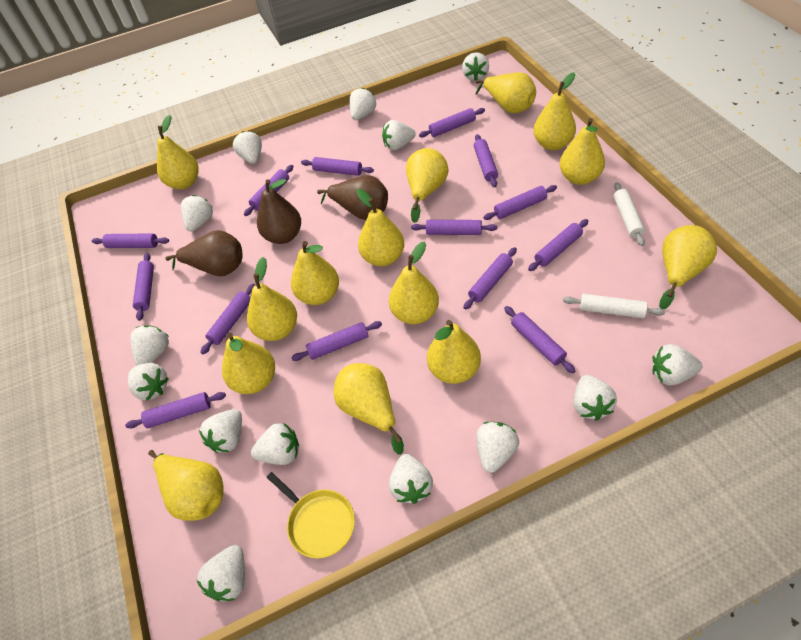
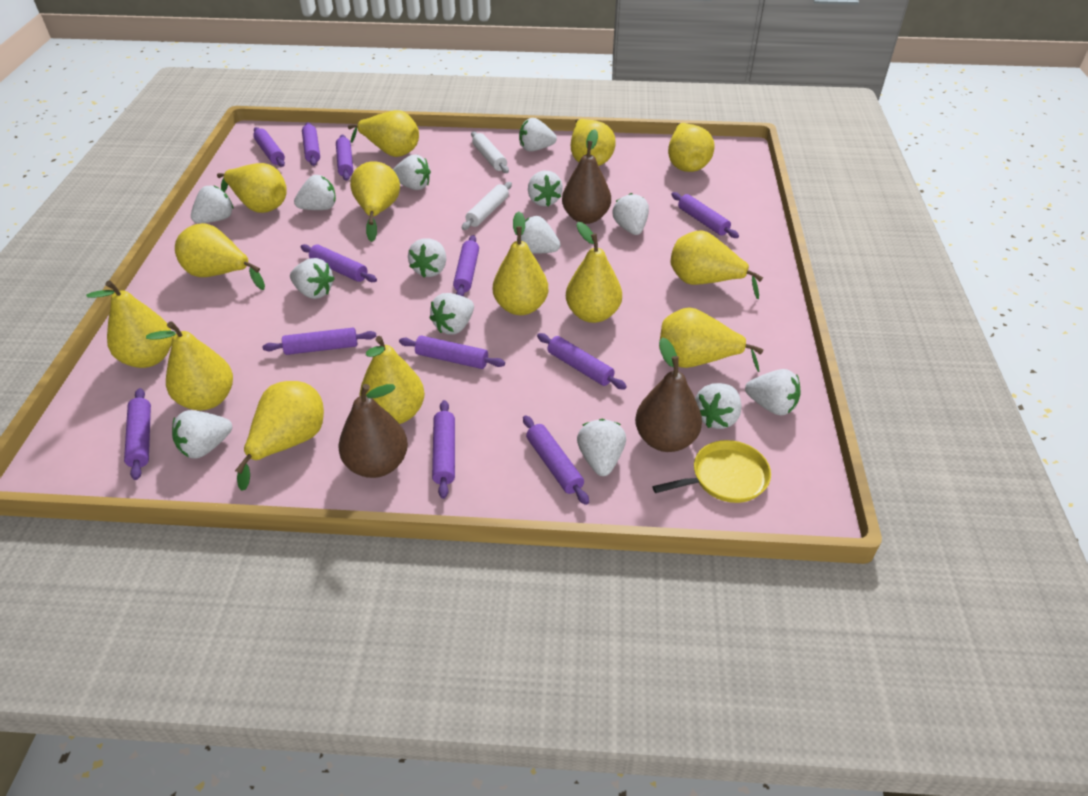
purple rolling pin: 14 -> 12

